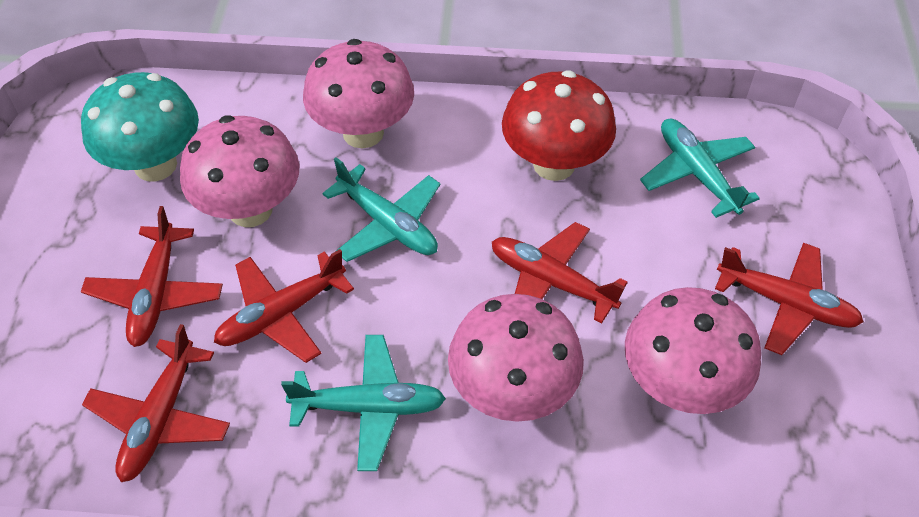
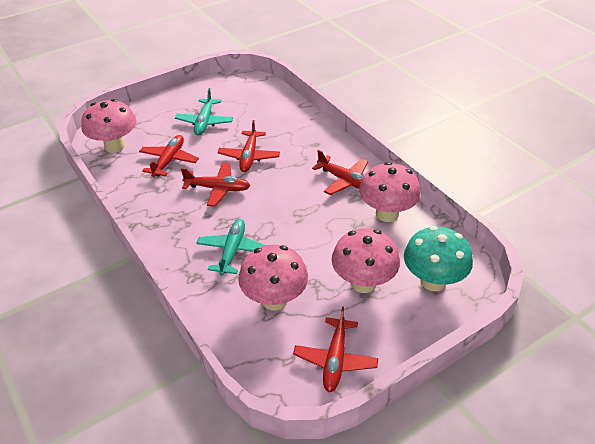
red mushroom: 1 -> 0
turquoise plane: 3 -> 2

